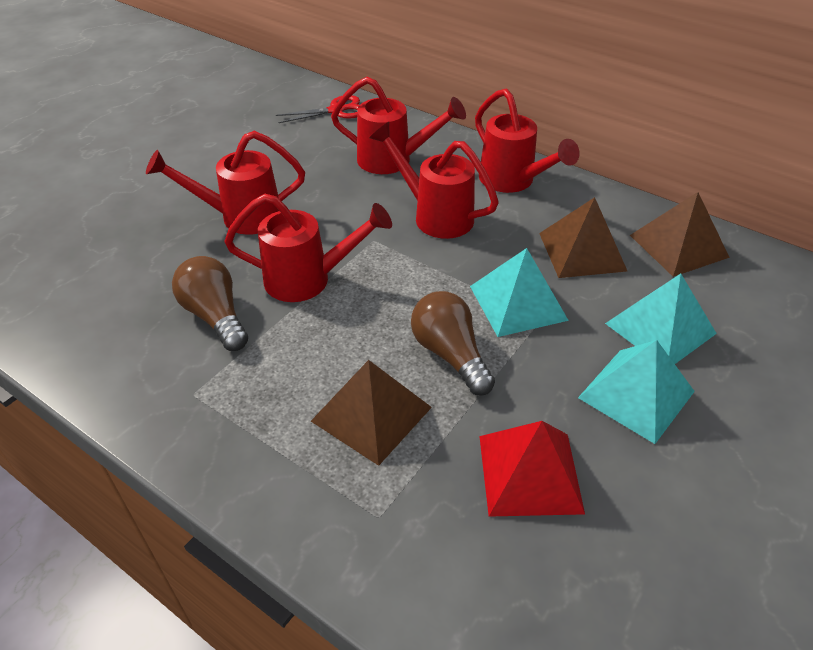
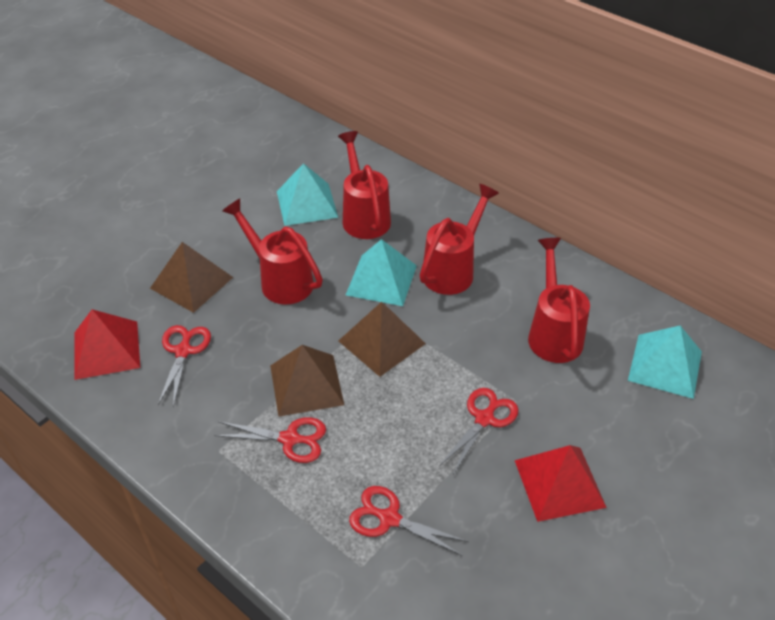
brown light bulb: 2 -> 0
red pyramid: 1 -> 2
red scissors: 1 -> 4
red watering can: 5 -> 4

